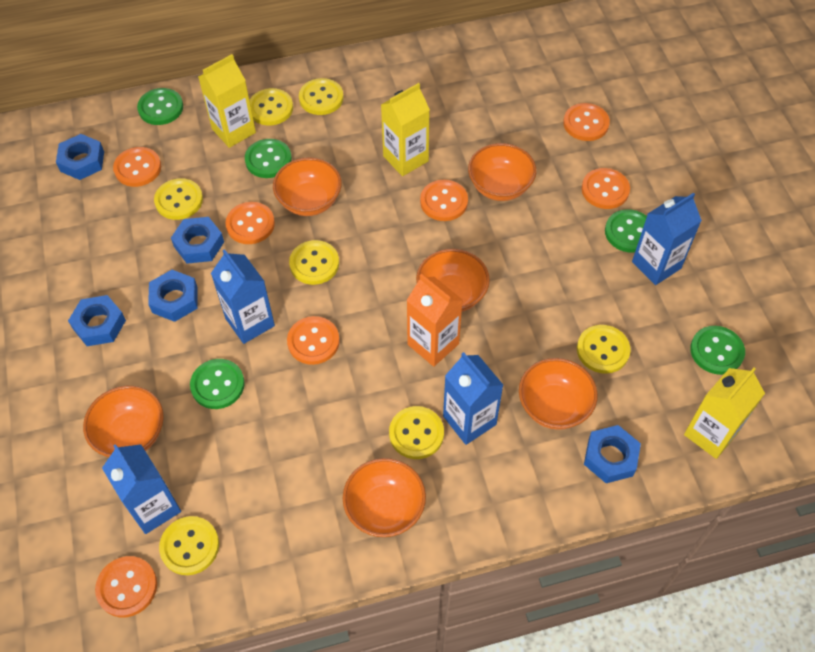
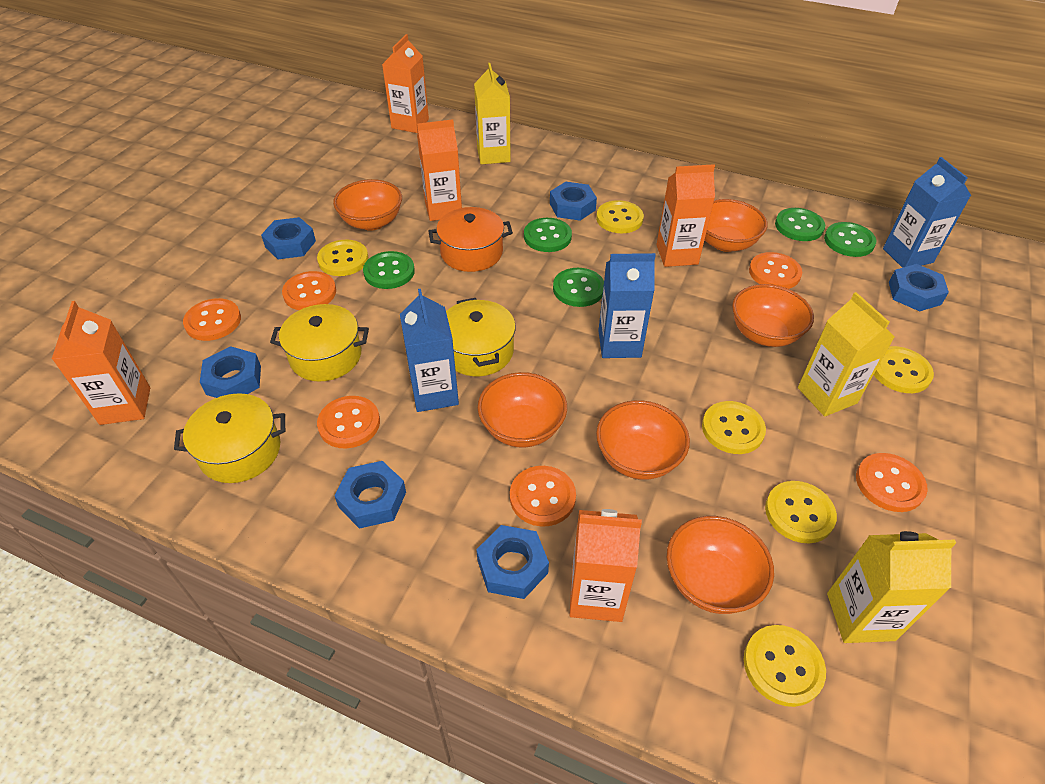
blue carton: 4 -> 3
blue nut: 5 -> 6
orange button: 7 -> 6
orange carton: 1 -> 5
orange pot: 0 -> 1
yellow button: 7 -> 6
yellow pot: 0 -> 3

